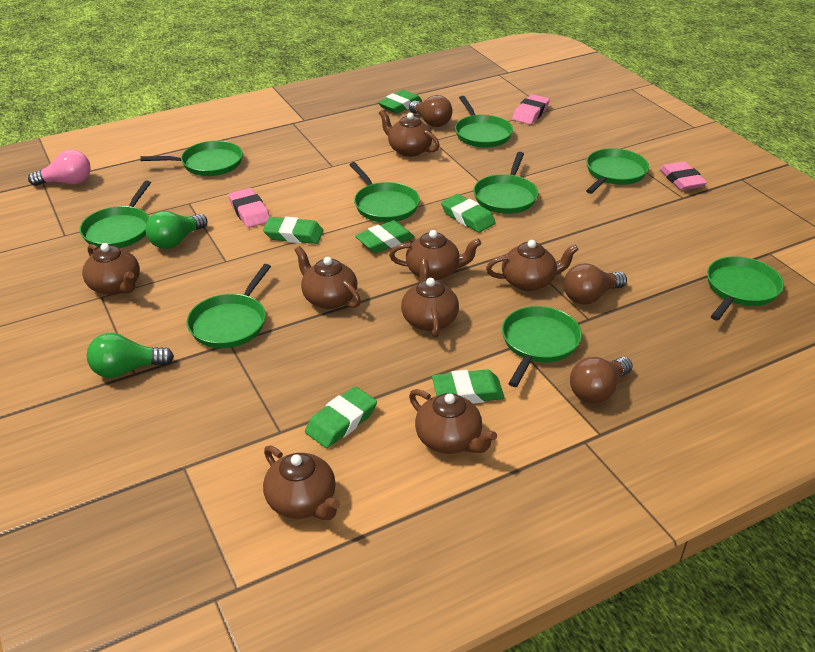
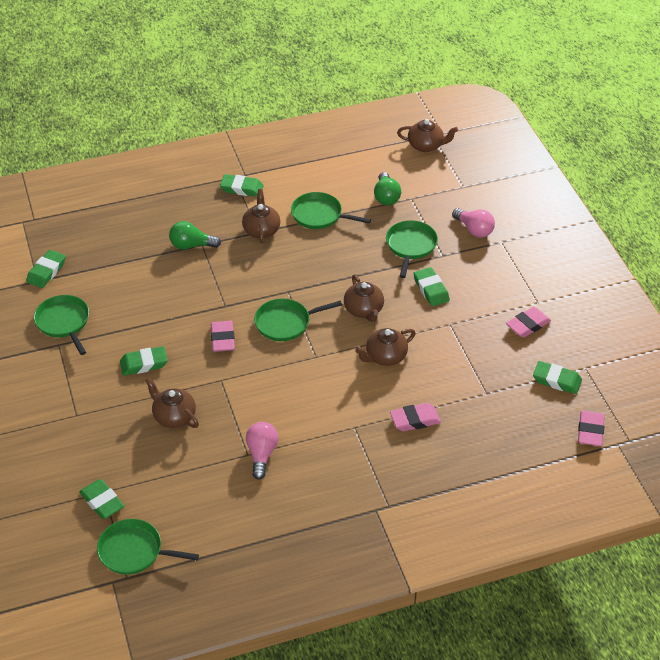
brown light bulb: 3 -> 0
brown teapot: 8 -> 5
green pan: 9 -> 5
pink eraser: 3 -> 4
pink light bulb: 1 -> 2

